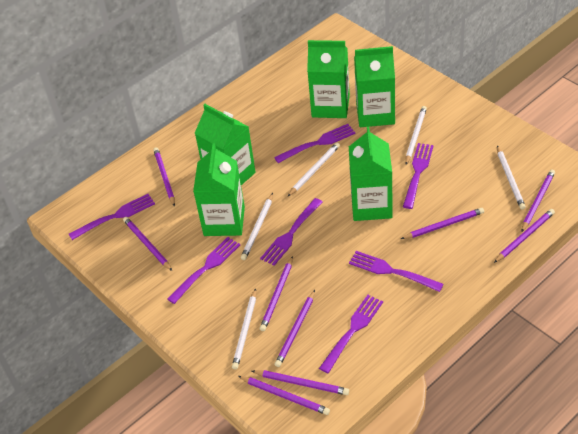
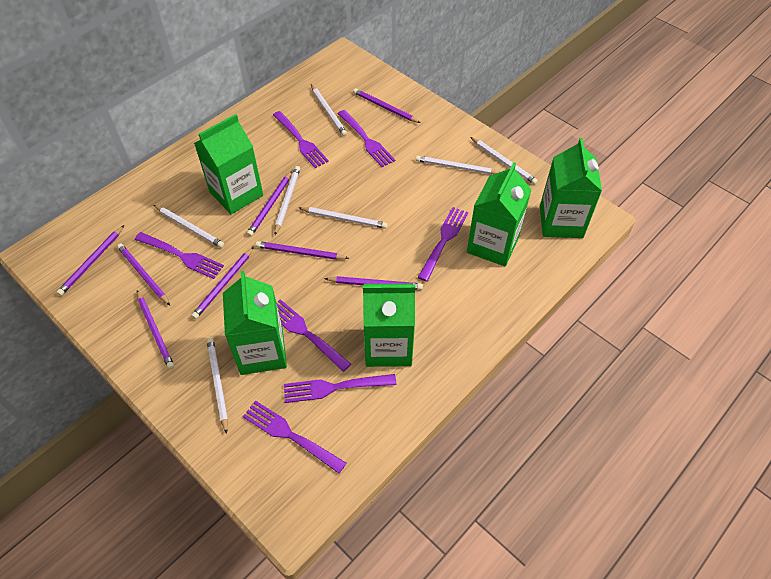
purple pencil: 9 -> 8
white pencil: 5 -> 7

